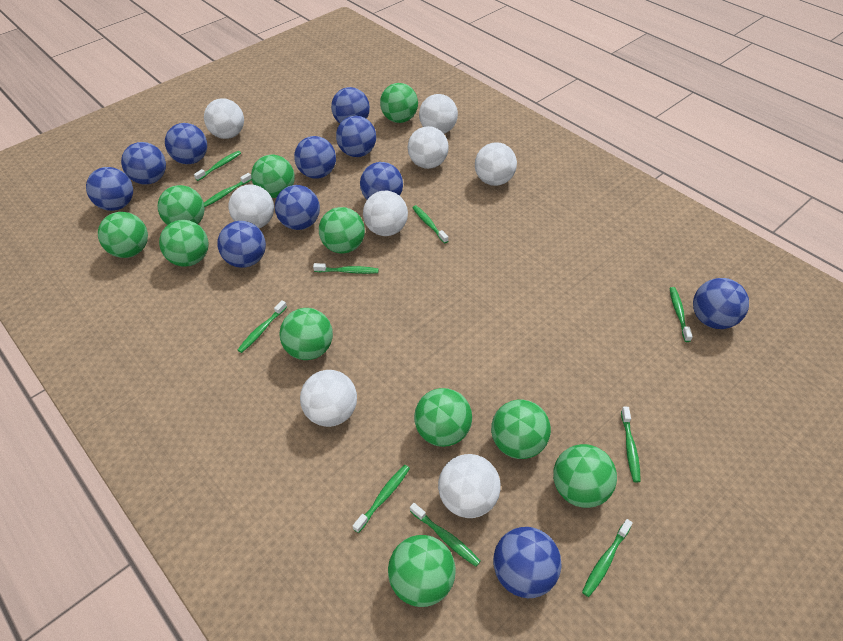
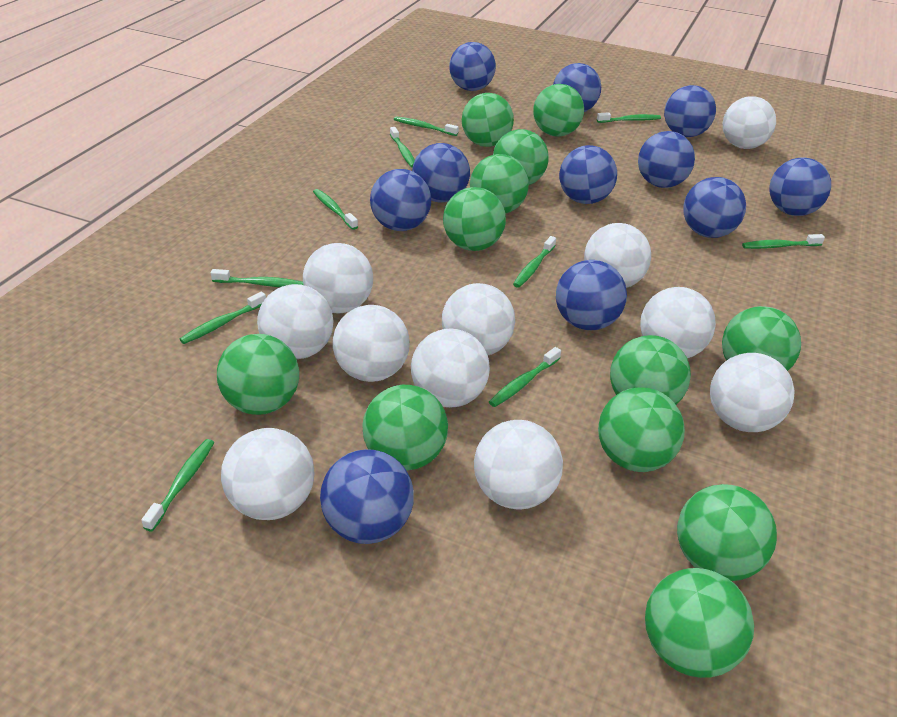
green ball: 11 -> 12
white ball: 8 -> 11

